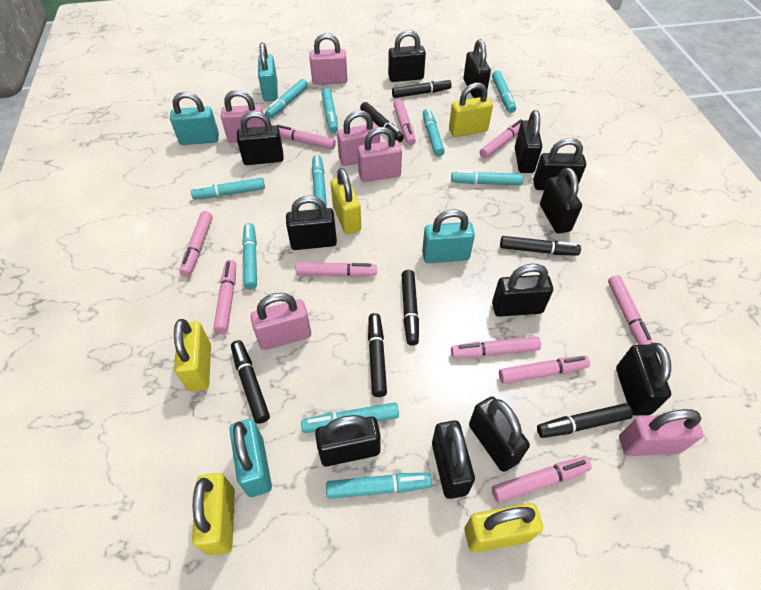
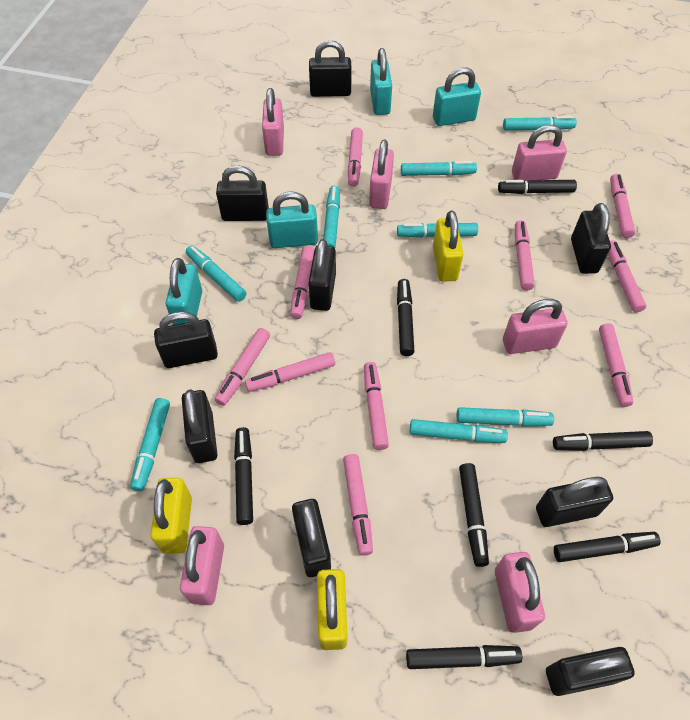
black padlock: 12 -> 9
turquoise marker: 10 -> 8
yellow padlock: 5 -> 3

